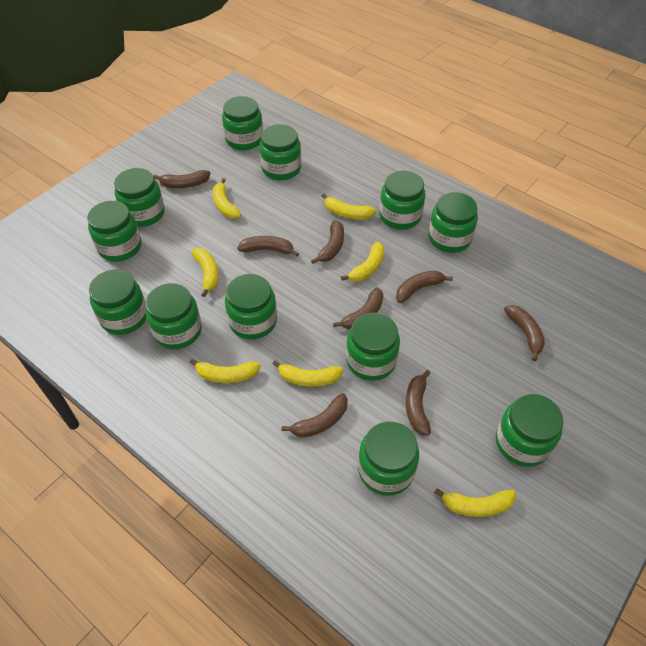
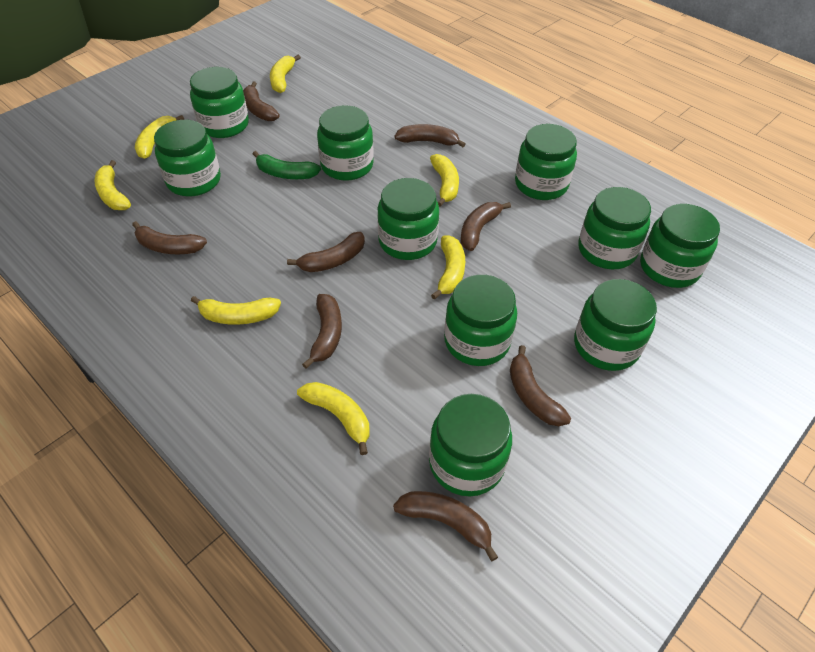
green banana: 0 -> 1
green jar: 12 -> 10

